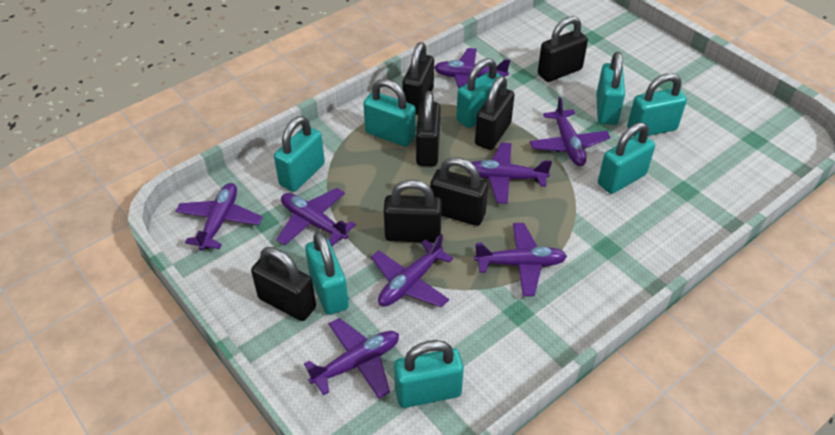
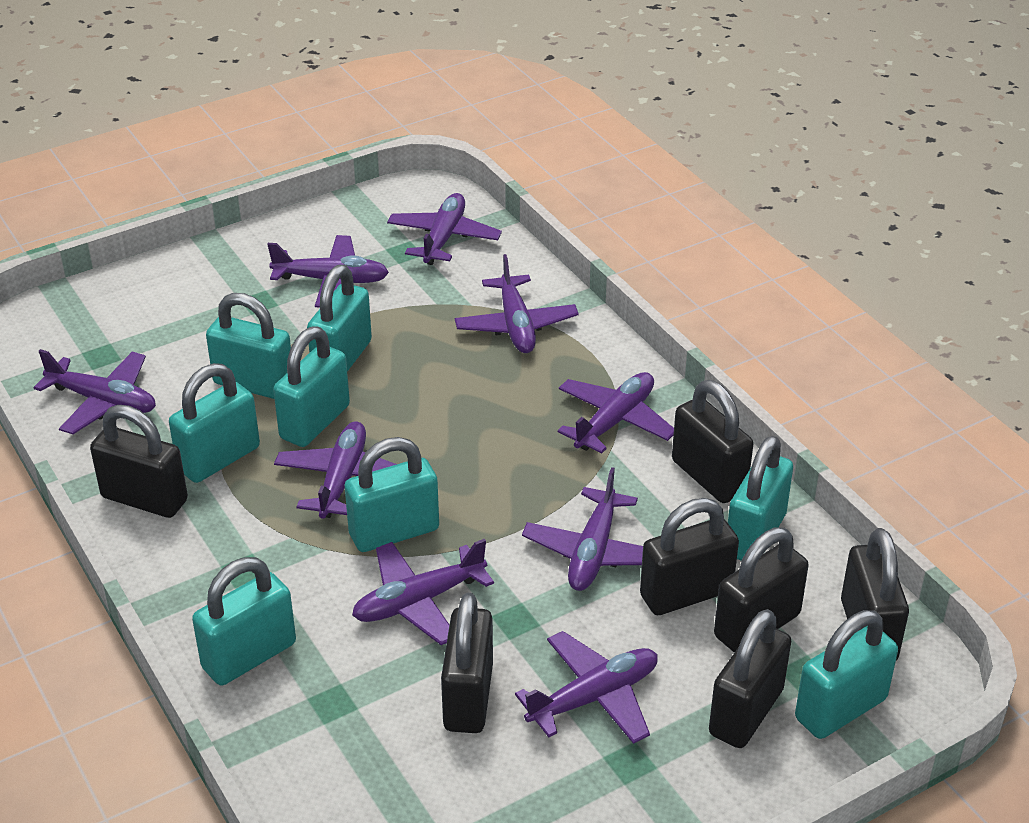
purple plane: 8 -> 9

